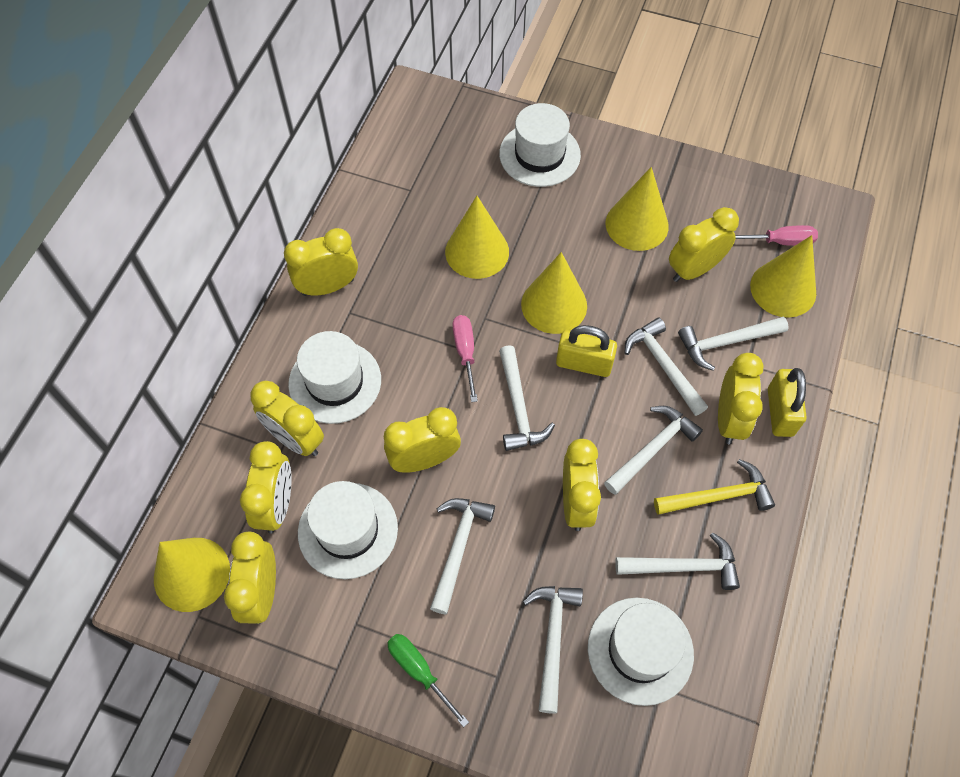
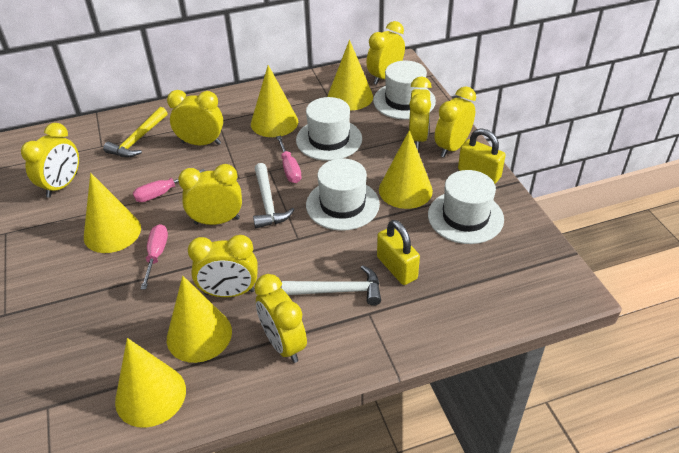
green screwdriver: 1 -> 0
pink screwdriver: 2 -> 3
white hammer: 7 -> 2
yellow cone: 5 -> 6

